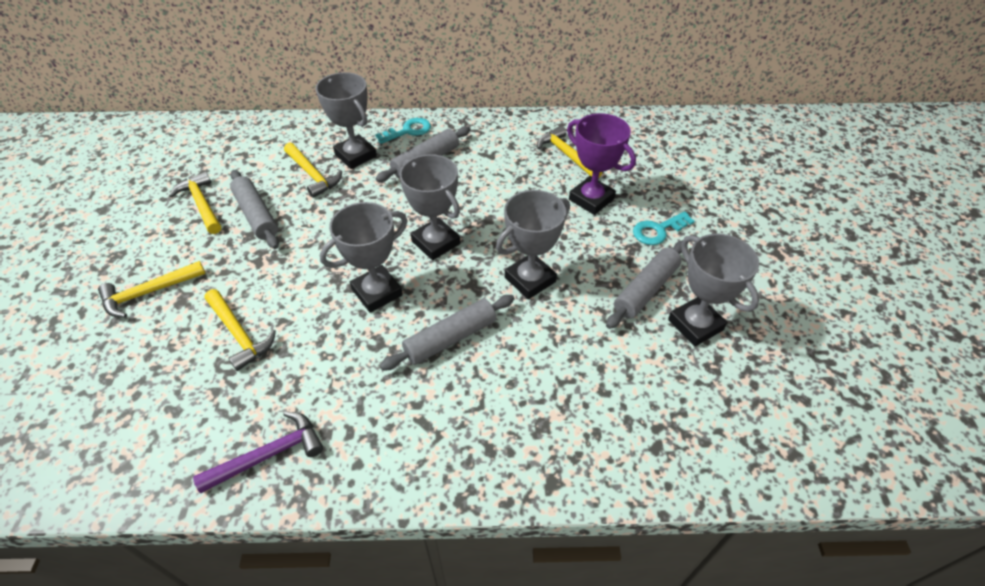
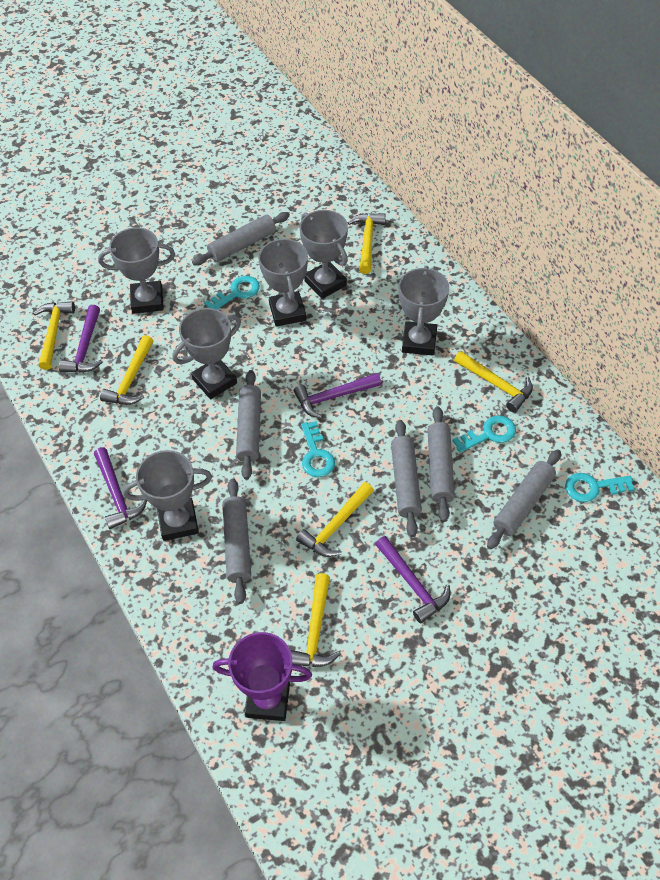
grey rolling pin: 4 -> 6
grey trophy: 5 -> 6
purple hammer: 1 -> 4
turquoise key: 2 -> 4
yellow hammer: 5 -> 6

